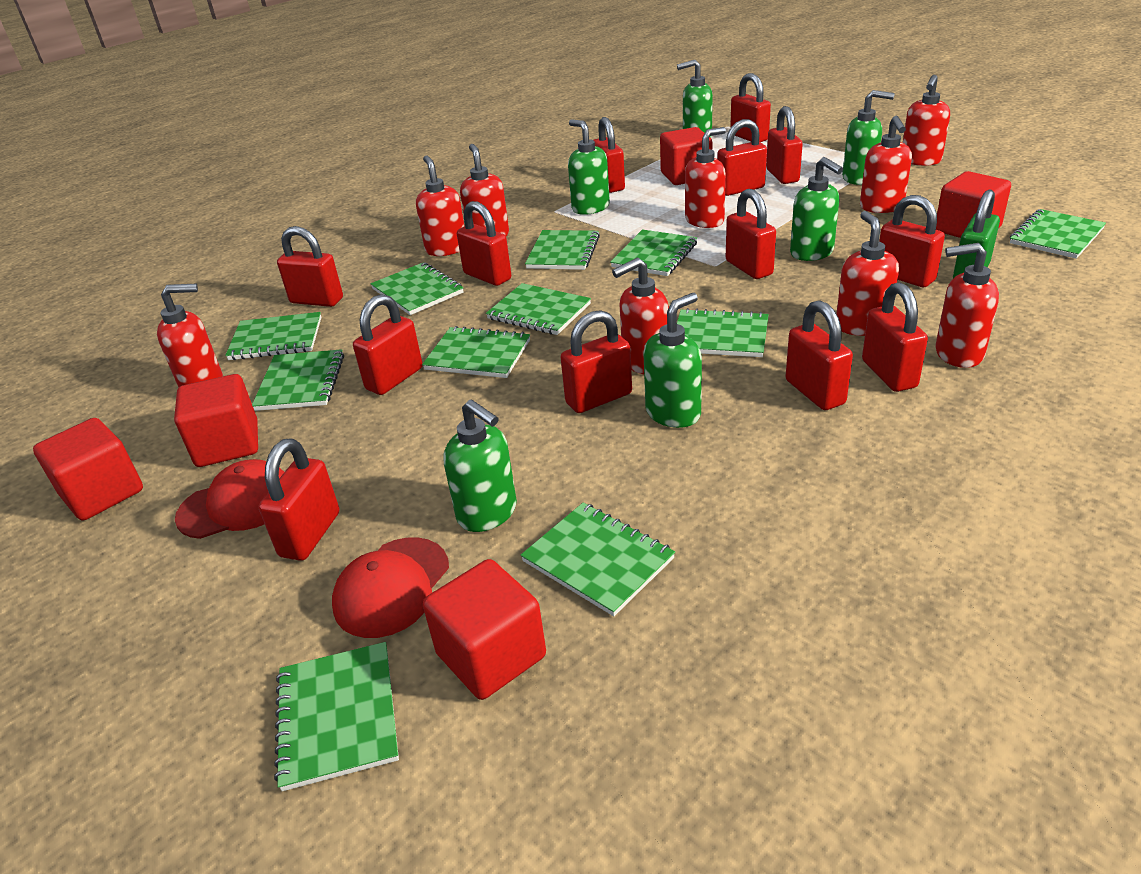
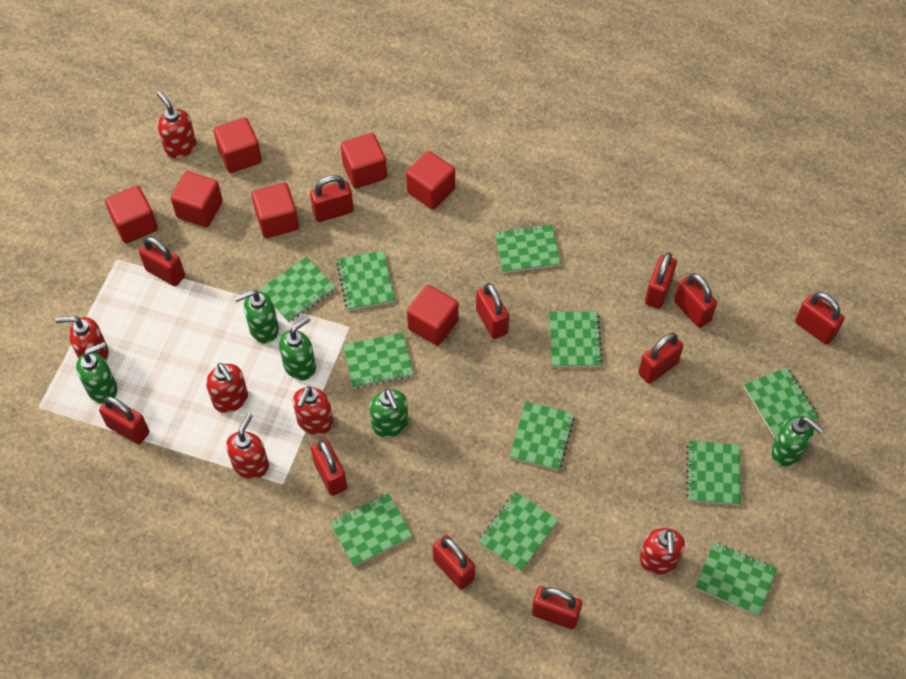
green padlock: 1 -> 0
green soap dispenser: 6 -> 5
red cap: 2 -> 0
red cube: 5 -> 7
red padlock: 13 -> 11
red soap dispenser: 9 -> 6

